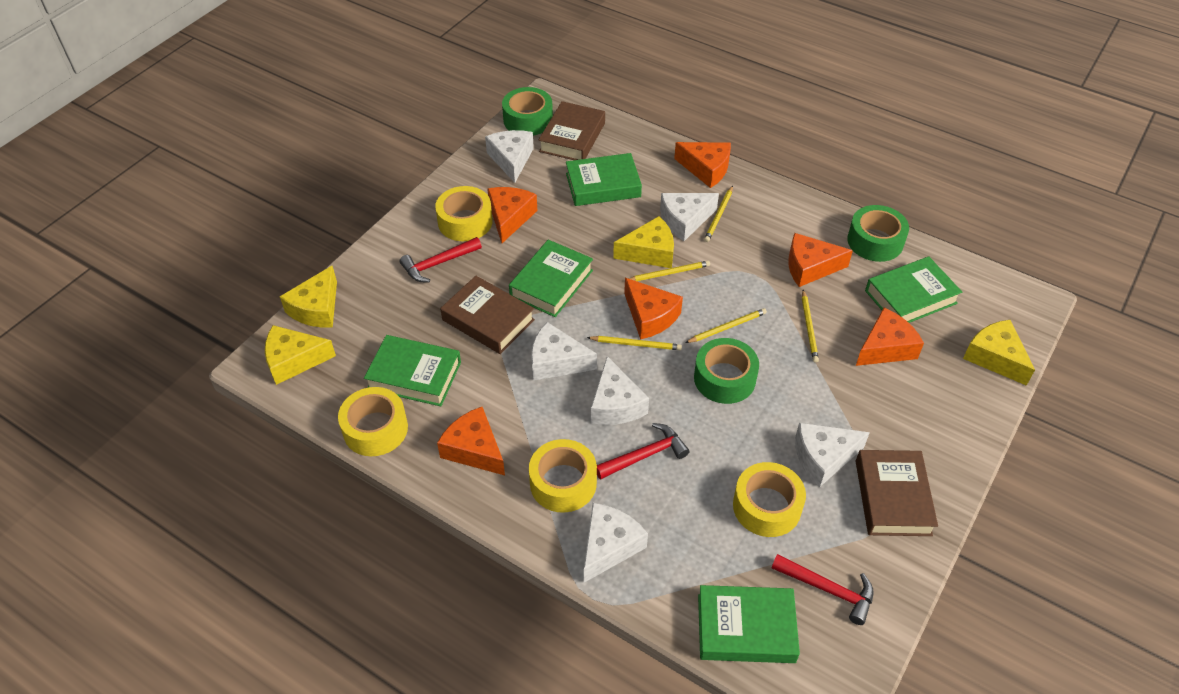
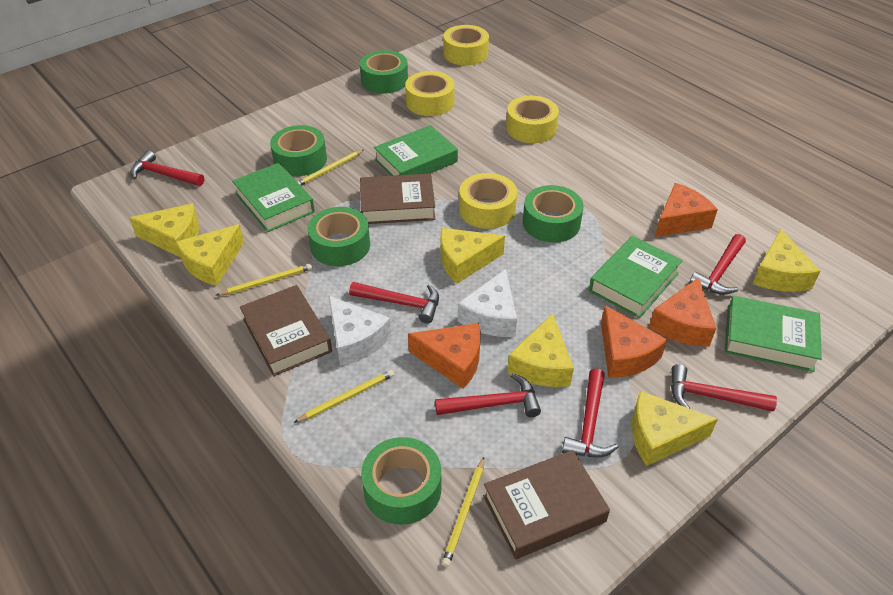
green book: 5 -> 4
green tape: 3 -> 5
orange cheese: 6 -> 4
red hammer: 3 -> 6
white cheese: 6 -> 2
yellow cheese: 4 -> 6
yellow pencil: 5 -> 4

